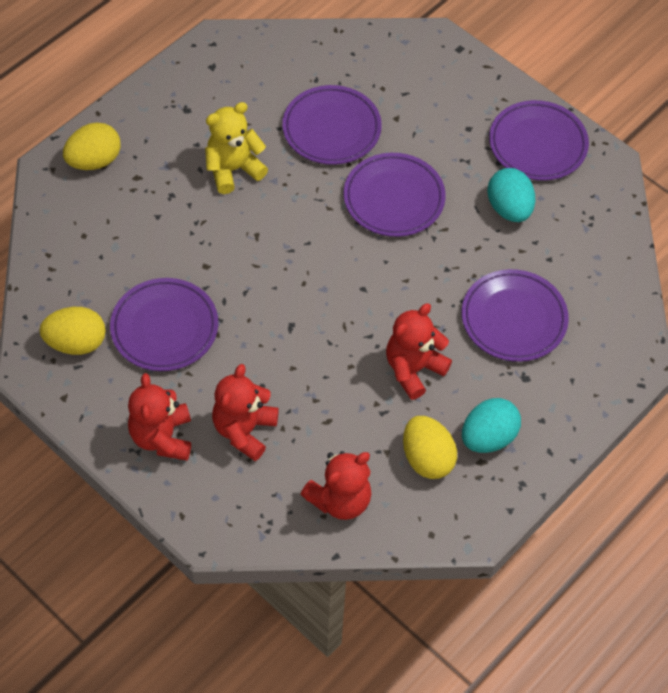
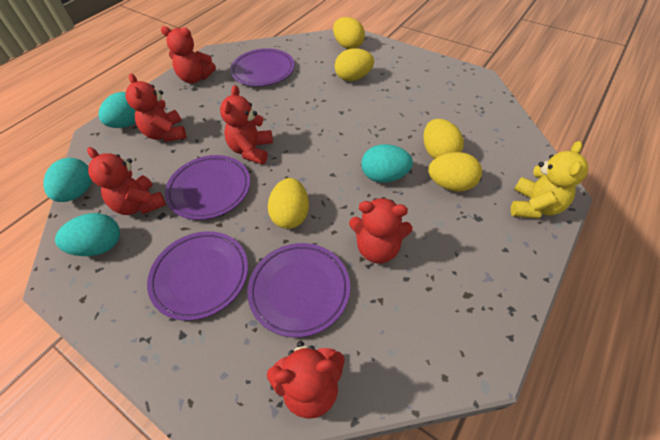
purple plate: 5 -> 4
red teddy bear: 4 -> 6
turquoise egg: 2 -> 4
yellow egg: 3 -> 5

